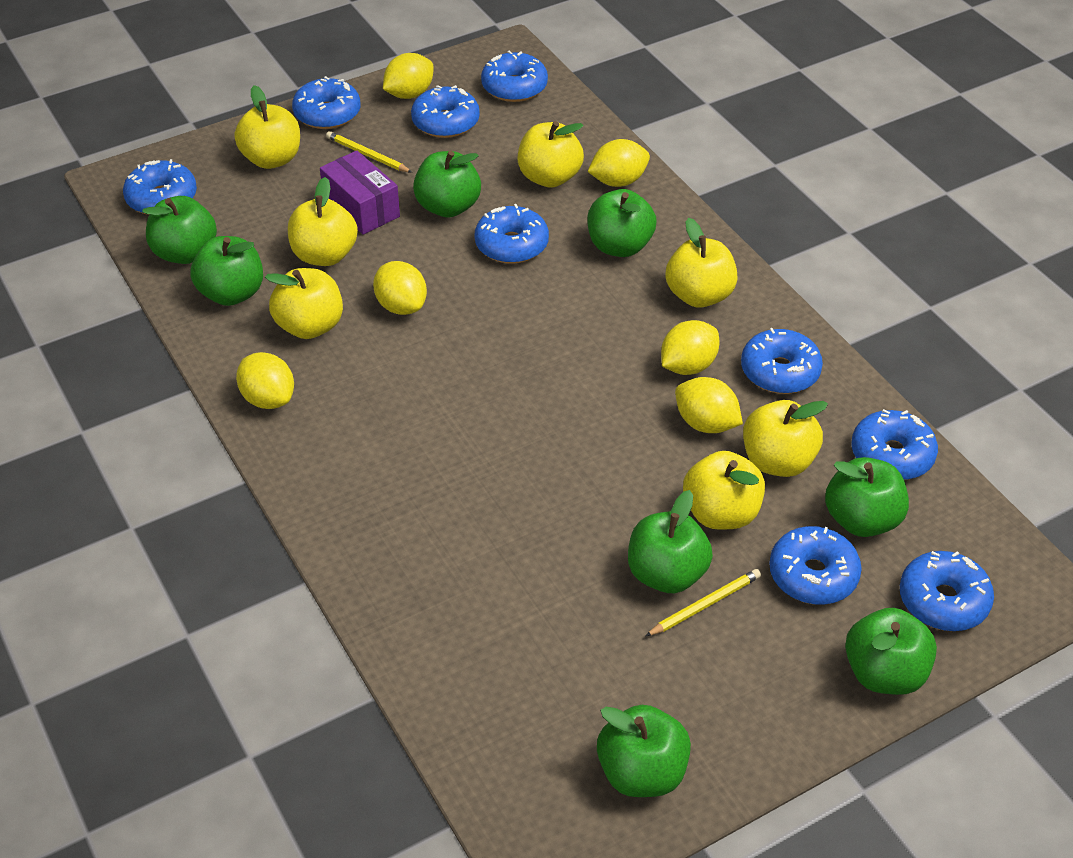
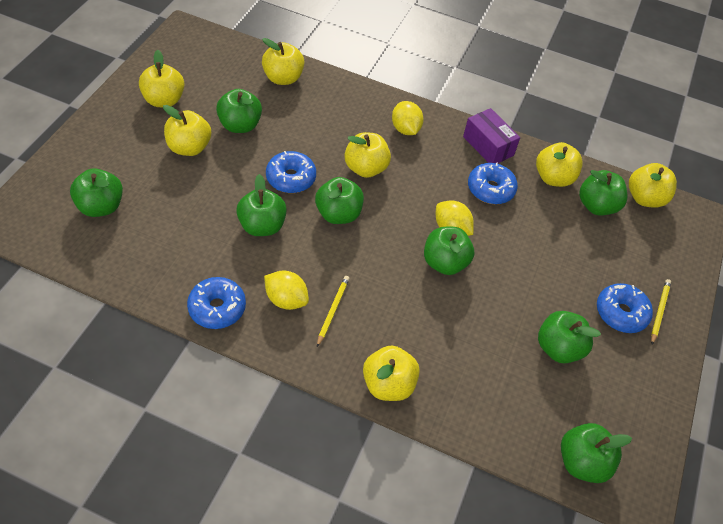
blue donut: 9 -> 4
yellow lemon: 6 -> 3

